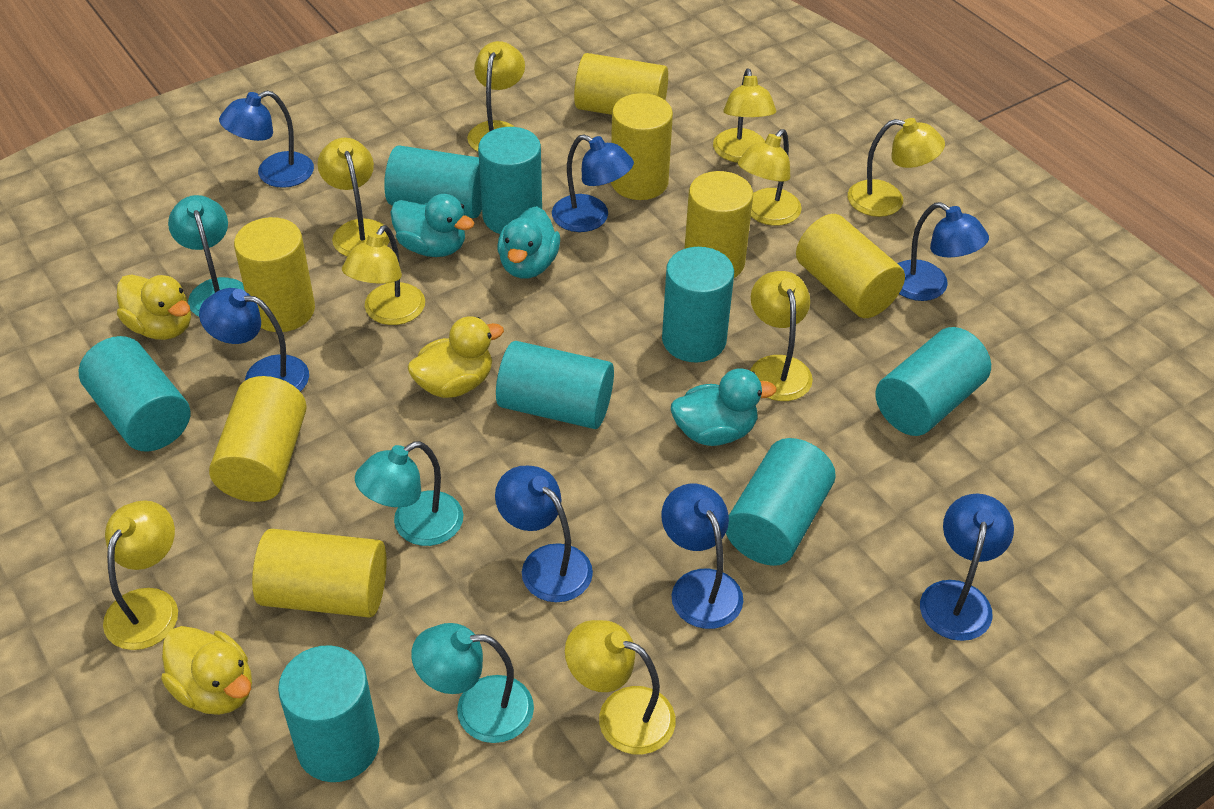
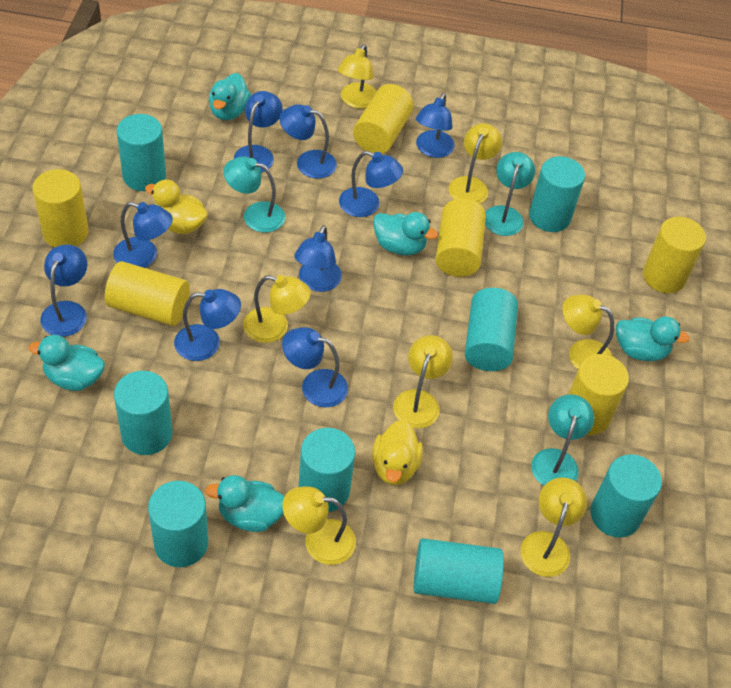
blue lamp: 7 -> 9
turquoise duck: 3 -> 5
yellow cylinder: 7 -> 6
yellow duck: 3 -> 2
yellow lamp: 9 -> 7

